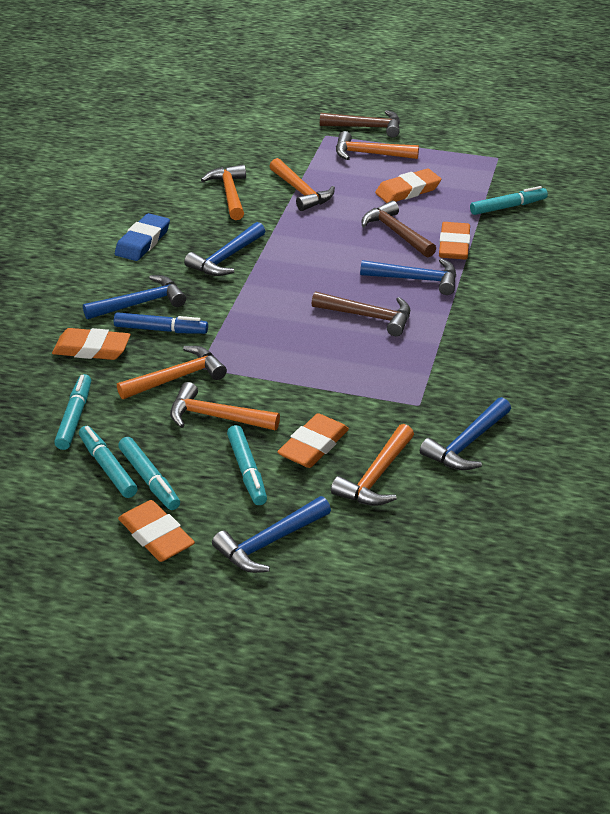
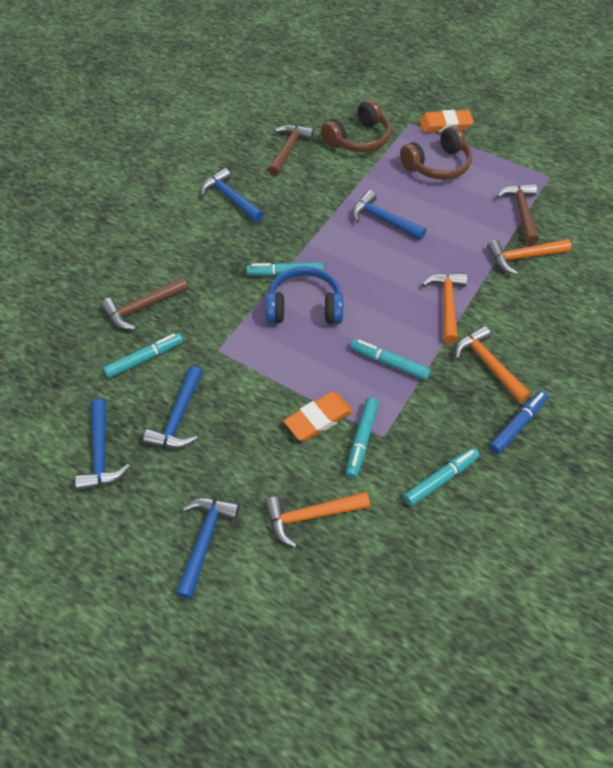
blue eraser: 1 -> 0
blue headphones: 0 -> 1
brown headphones: 0 -> 2
orange eraser: 5 -> 2
orange hammer: 6 -> 4

